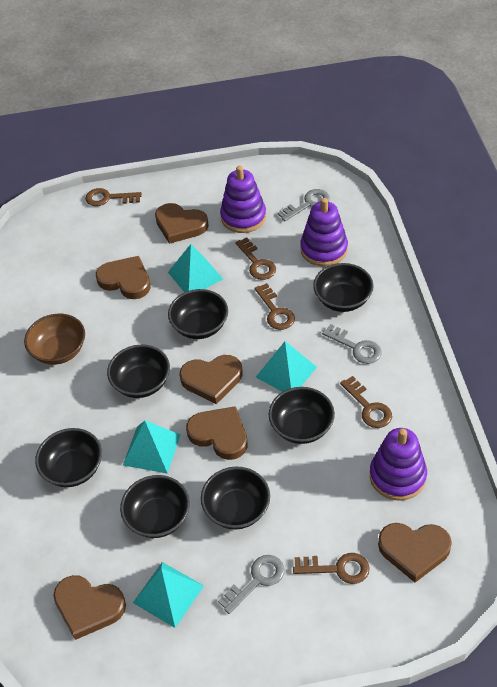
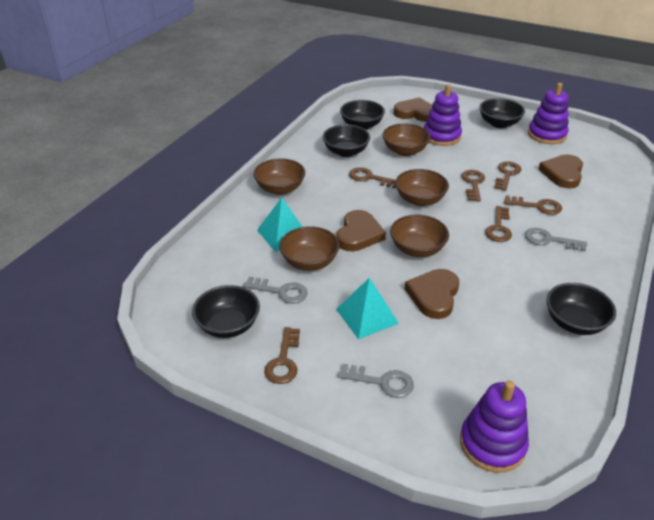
black bowl: 7 -> 5
brown bowl: 1 -> 5
brown heart: 6 -> 4
brown key: 5 -> 6
turquoise pyramid: 4 -> 2

